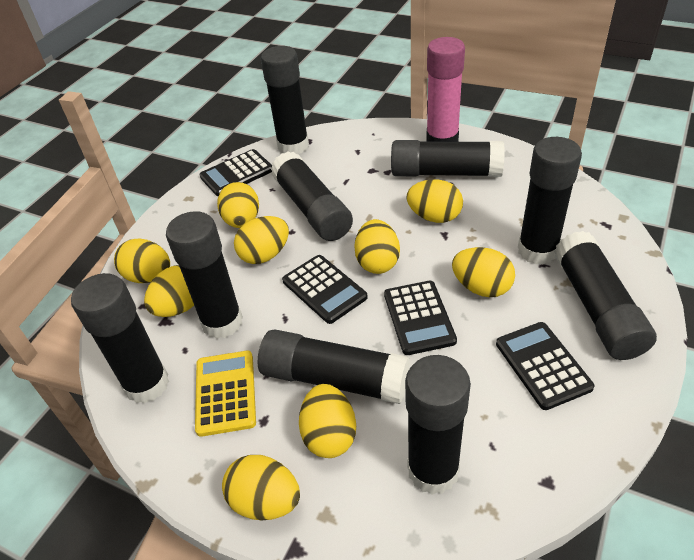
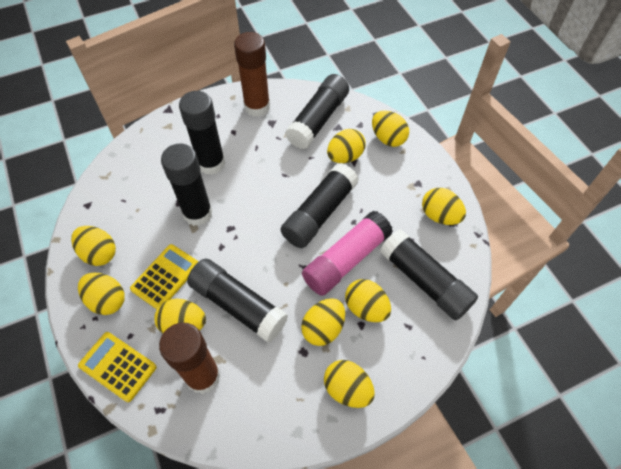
black calculator: 4 -> 0
black glue stick: 9 -> 6
brown glue stick: 0 -> 2
yellow calculator: 1 -> 2

